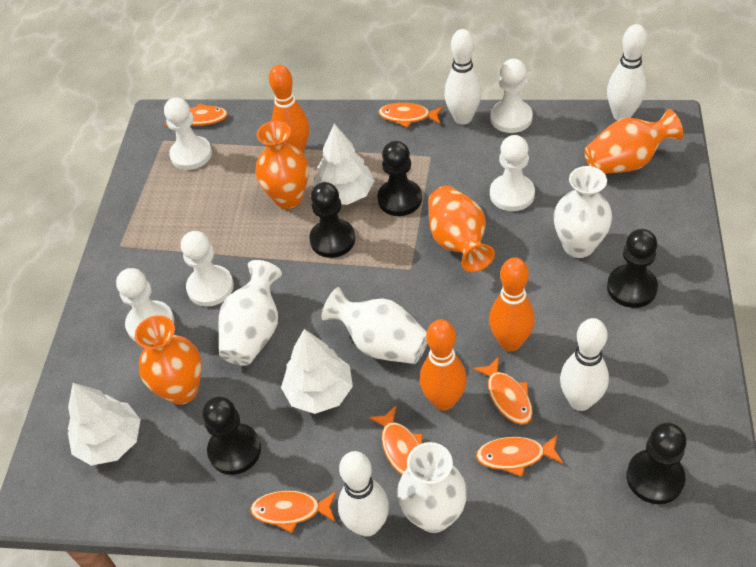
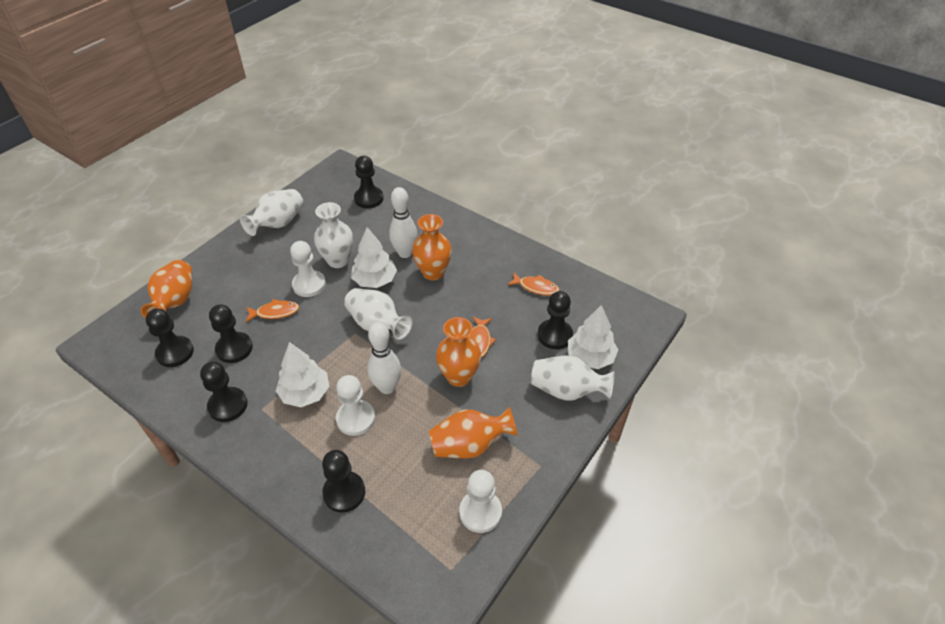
black pawn: 5 -> 6
orange bowling pin: 3 -> 0
orange fish: 6 -> 3
white bowling pin: 4 -> 2
white pawn: 5 -> 3

